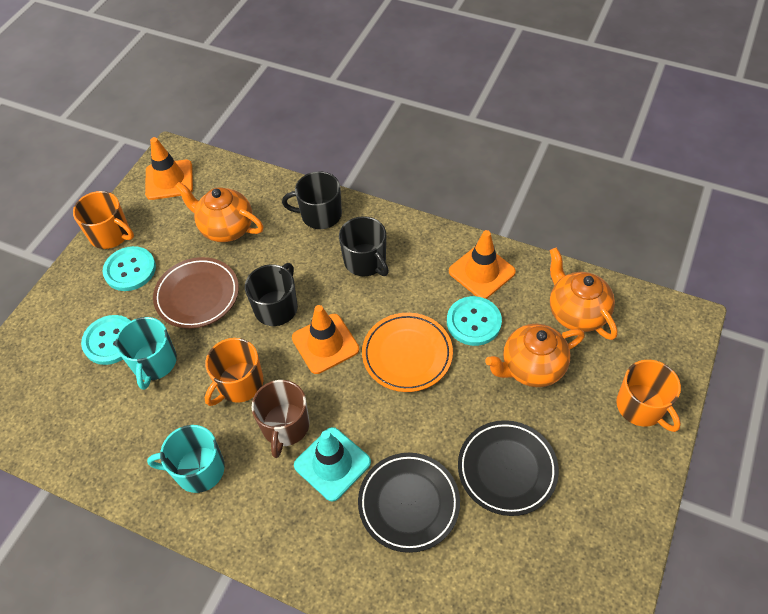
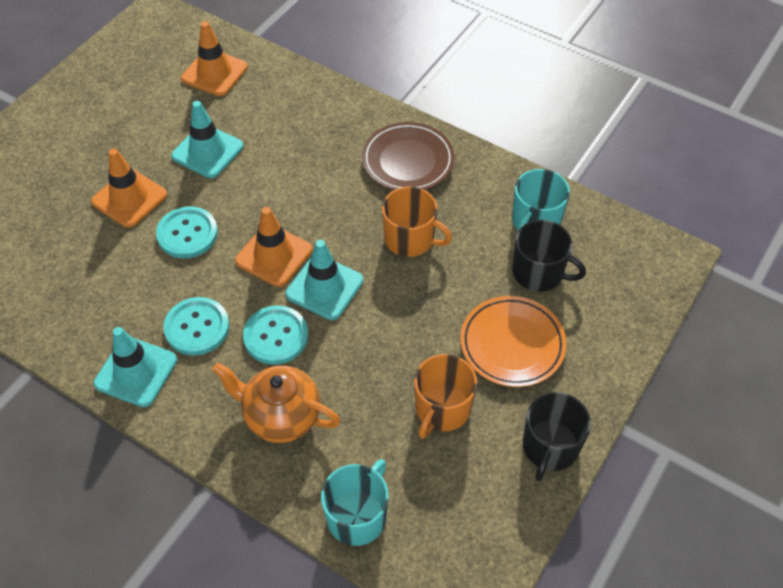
black mug: 3 -> 2
black plate: 2 -> 0
brown mug: 1 -> 0
orange mug: 3 -> 2
orange teapot: 3 -> 1
turquoise traffic cone: 1 -> 3

